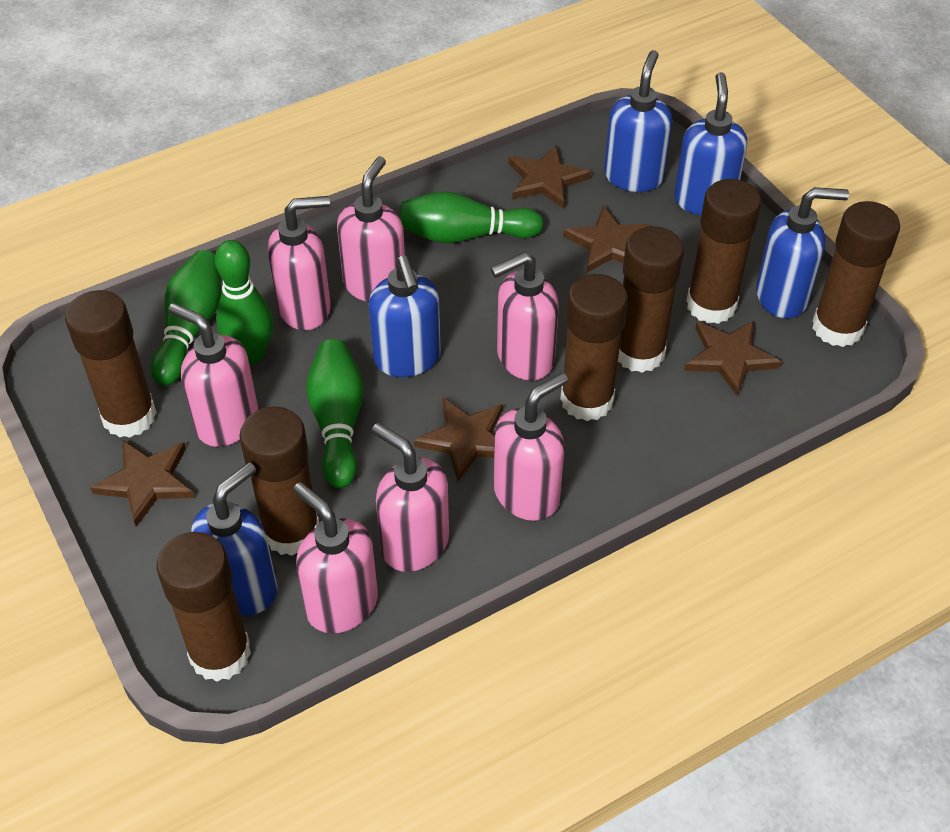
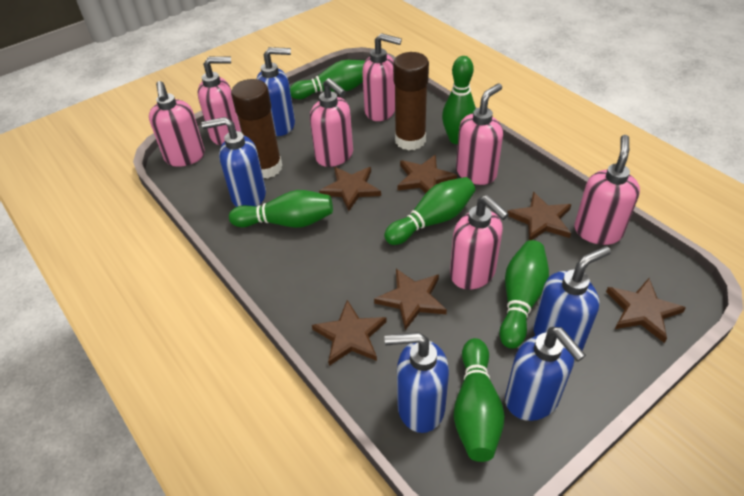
brown glue stick: 7 -> 2
brown star: 5 -> 6
green bowling pin: 4 -> 6

